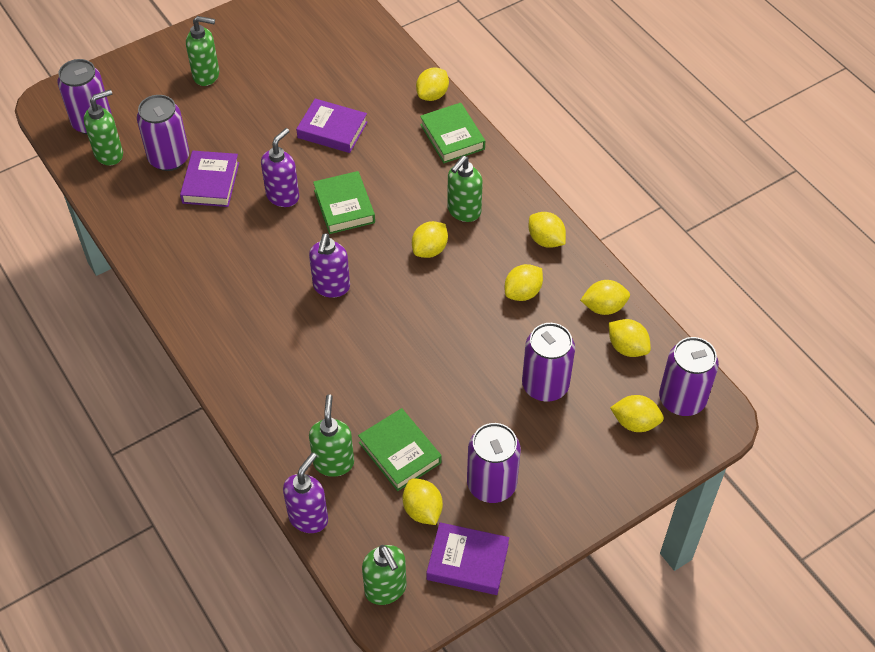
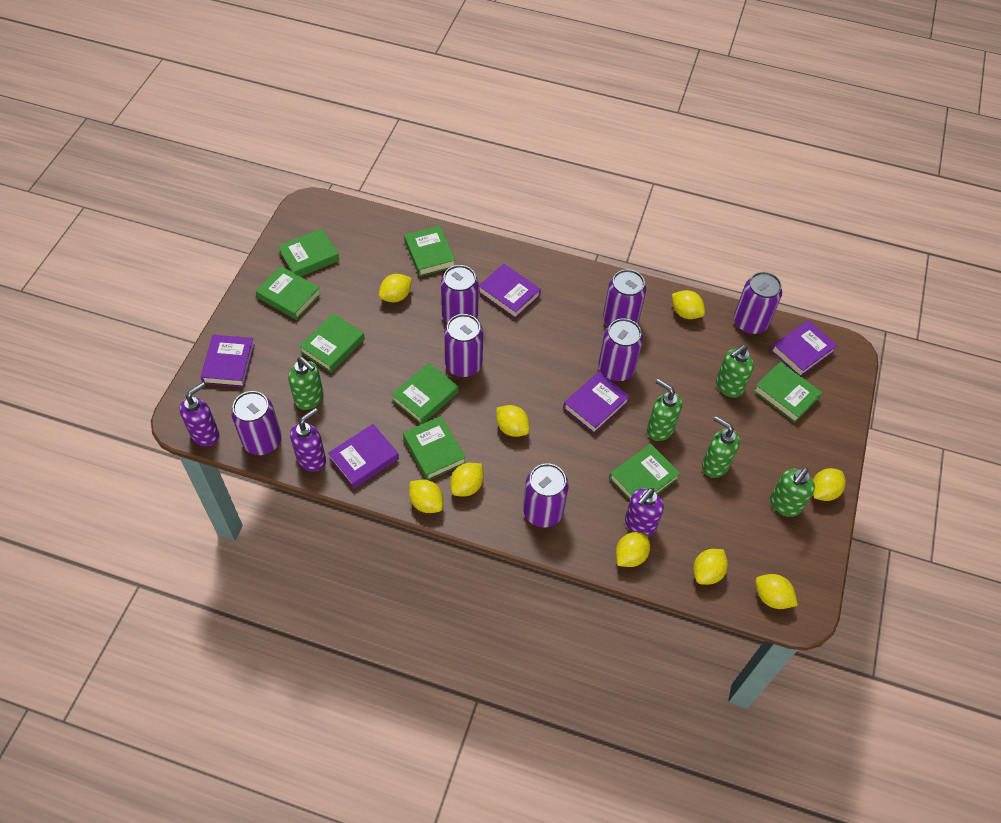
green book: 3 -> 8
purple book: 3 -> 5
purple can: 5 -> 7
yellow lemon: 8 -> 9

